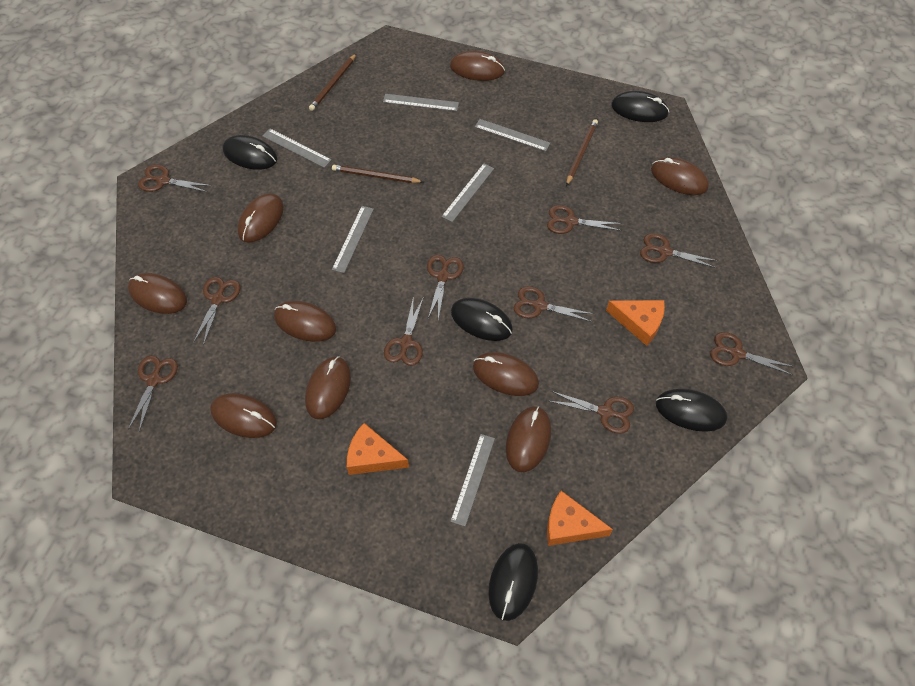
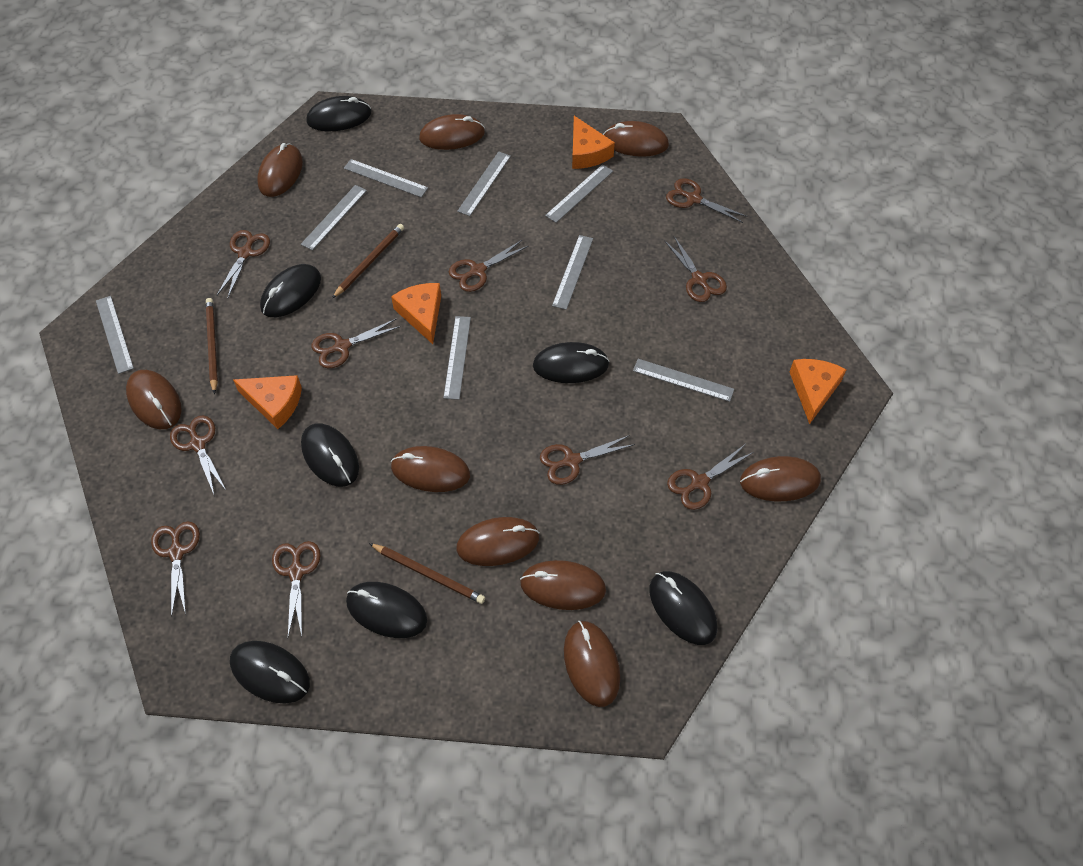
black mouse: 5 -> 7
grey ruler: 6 -> 8
orange cheese: 3 -> 4

